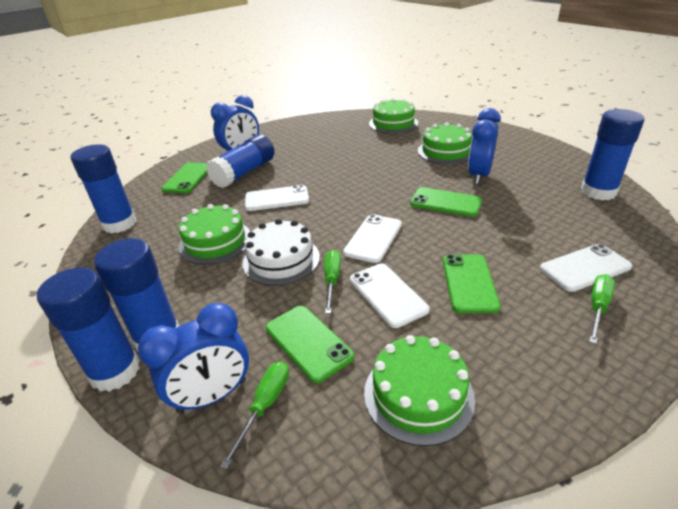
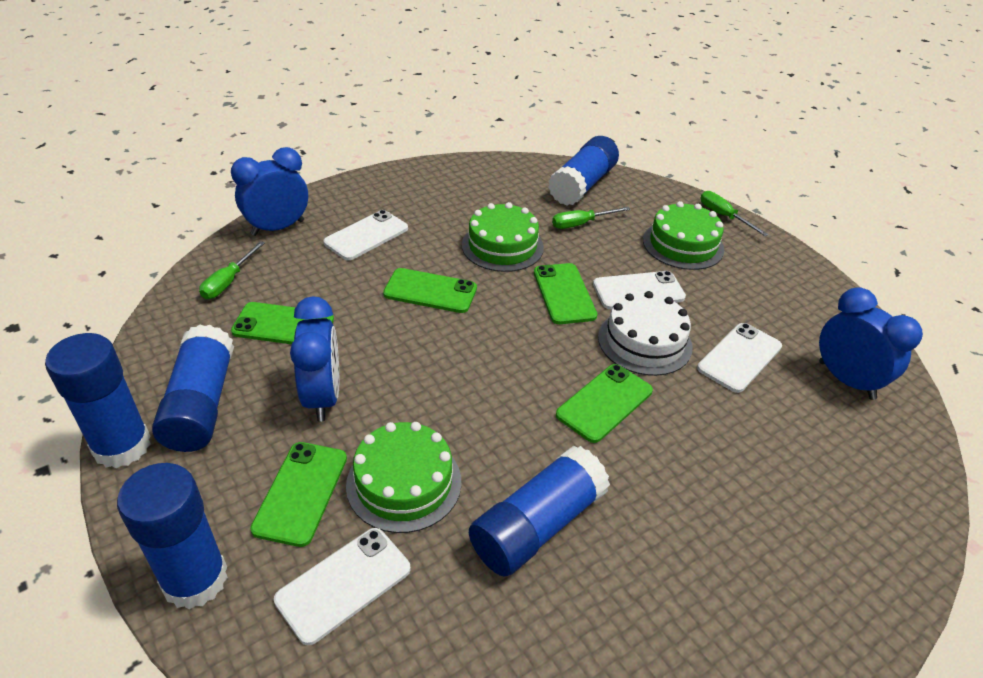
green cake: 4 -> 3
green phone: 4 -> 5

